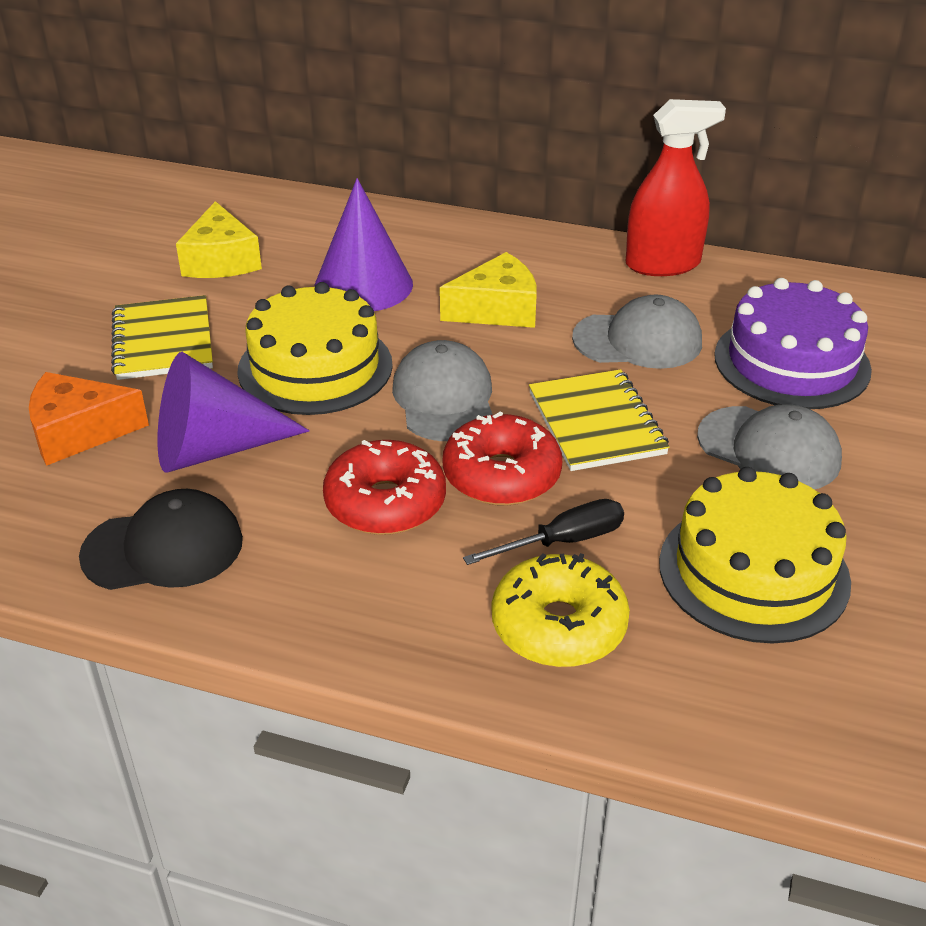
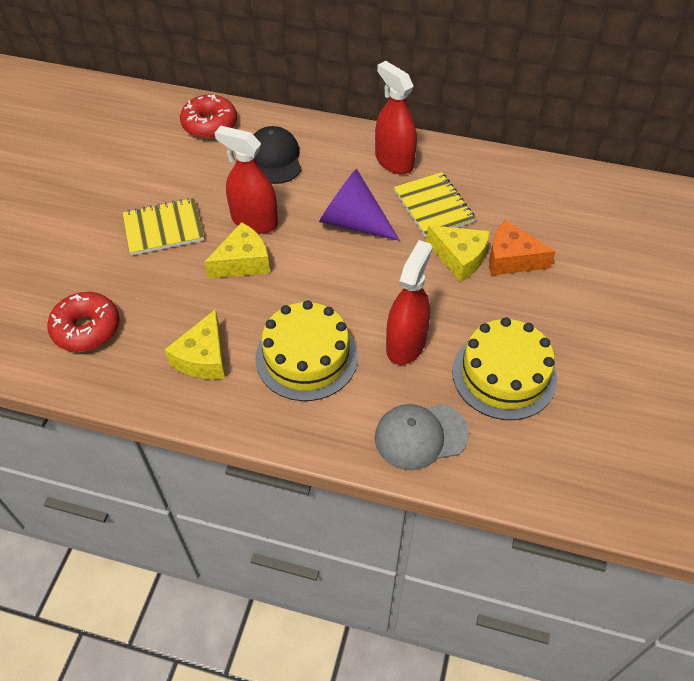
black screwdriver: 1 -> 0
grey cap: 3 -> 1
purple cake: 1 -> 0
purple cone: 2 -> 1
red spray bottle: 1 -> 3
yellow cheese: 2 -> 3
yellow donut: 1 -> 0

